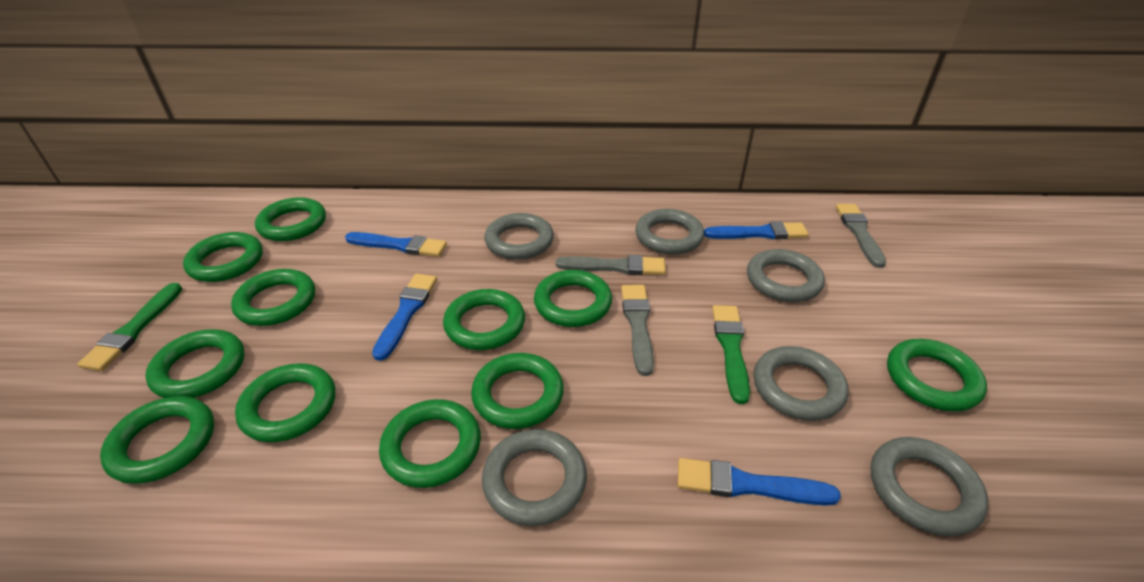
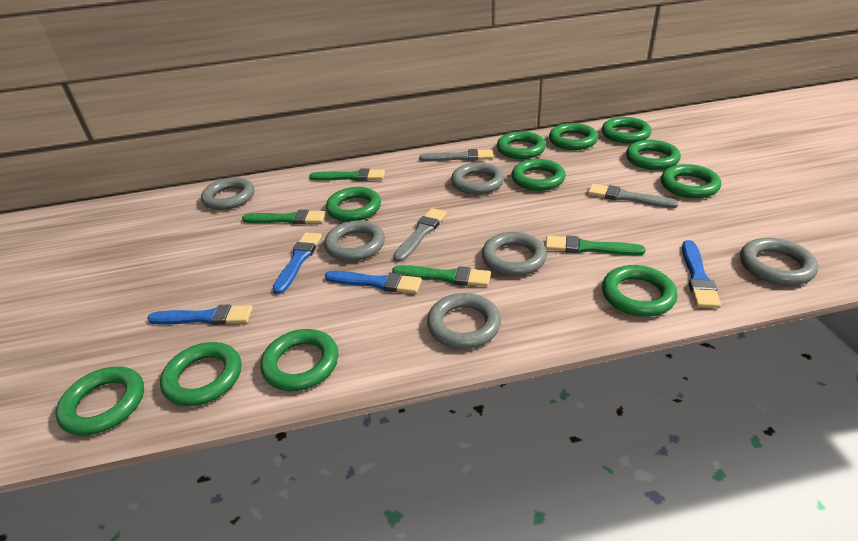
green brush: 2 -> 4

